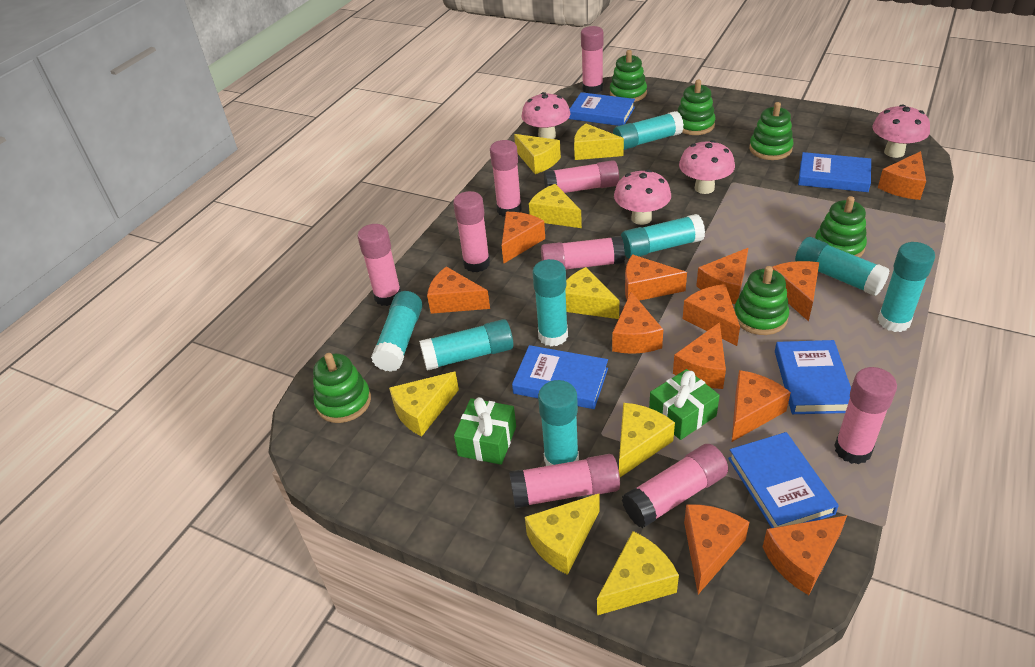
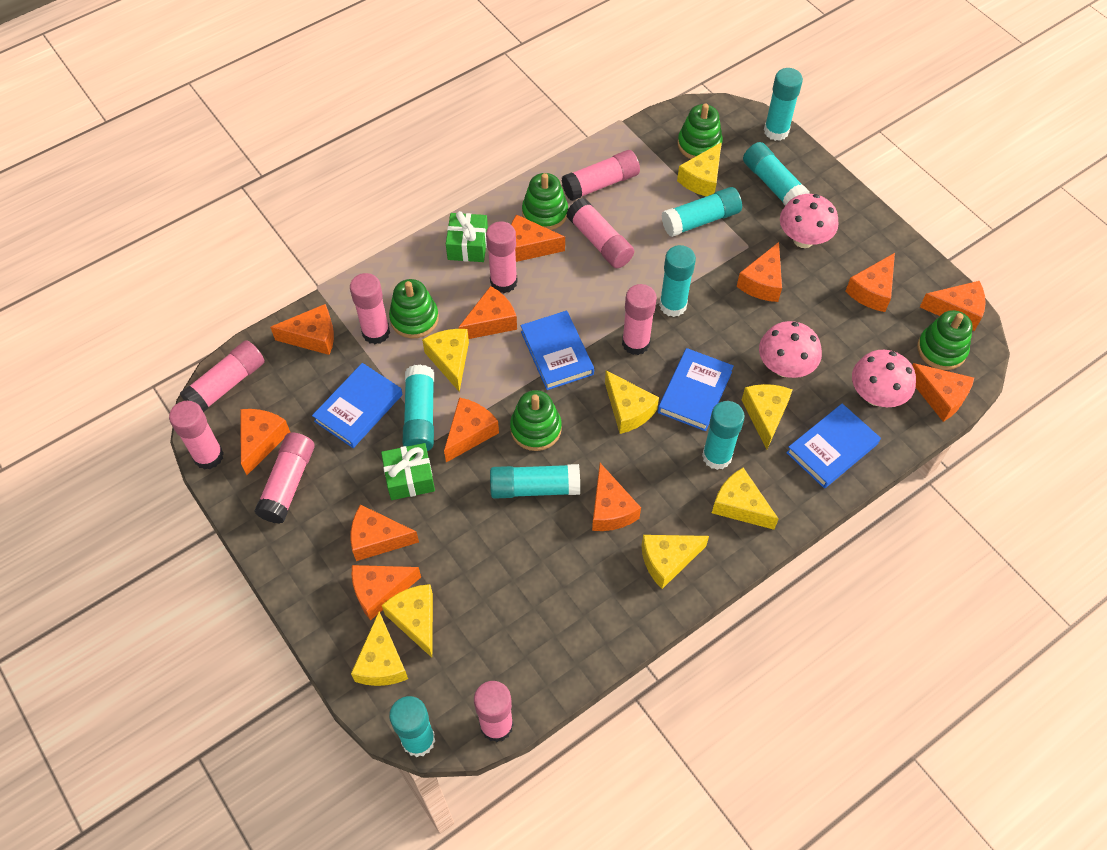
blue book: 5 -> 4
green stacking toy: 6 -> 5
pink mushroom: 4 -> 3

